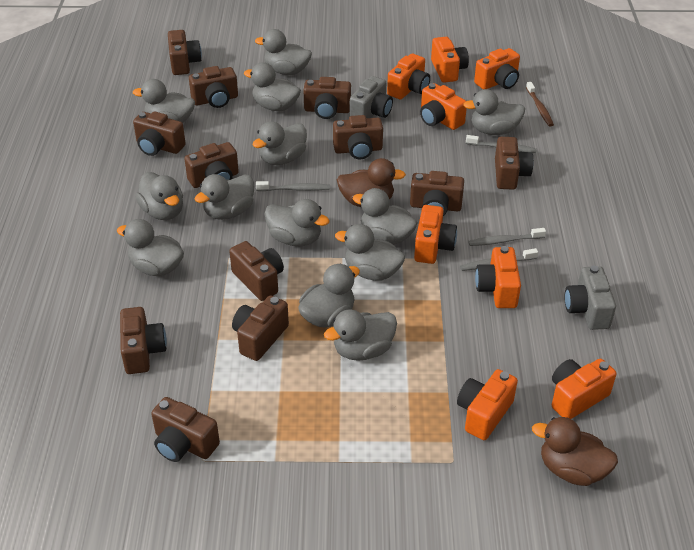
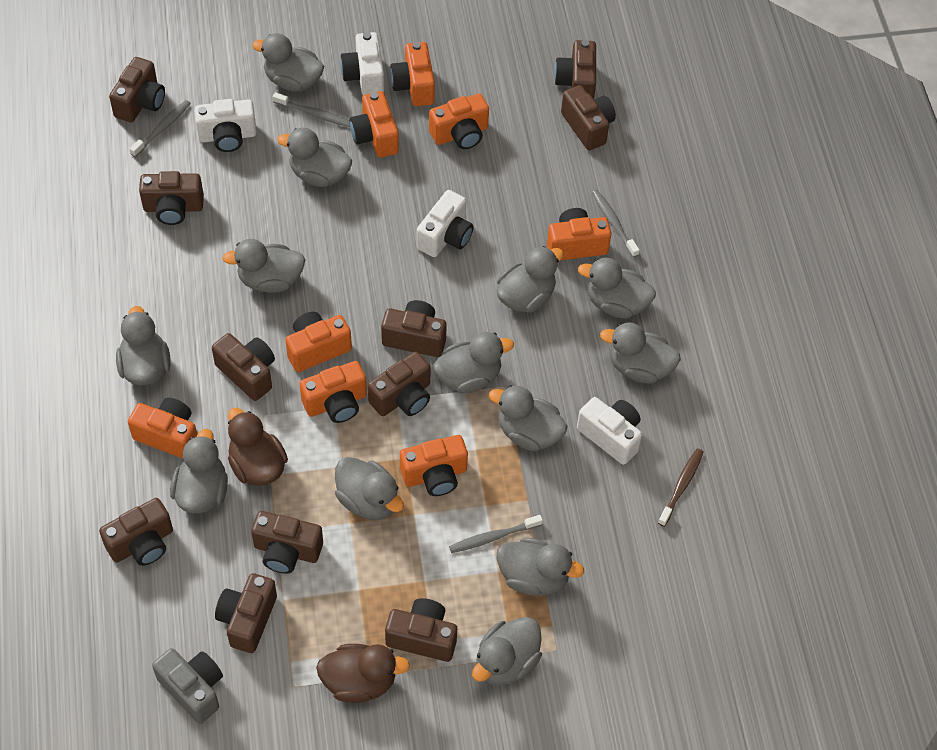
brown camera: 12 -> 11
grey camera: 2 -> 1
white camera: 0 -> 4

